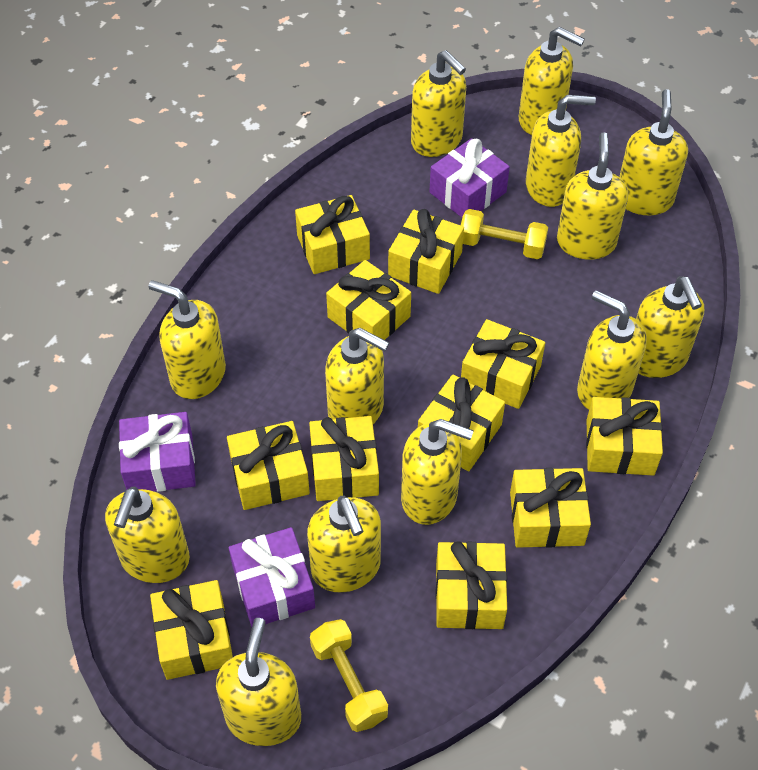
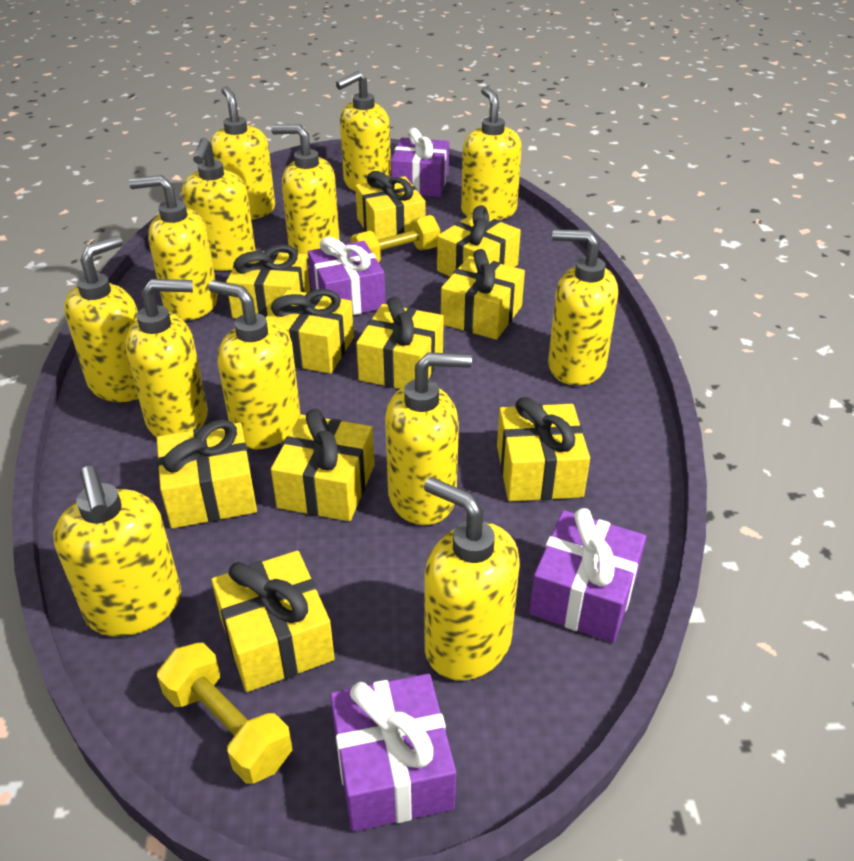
purple gift: 3 -> 4
yellow gift: 11 -> 10

